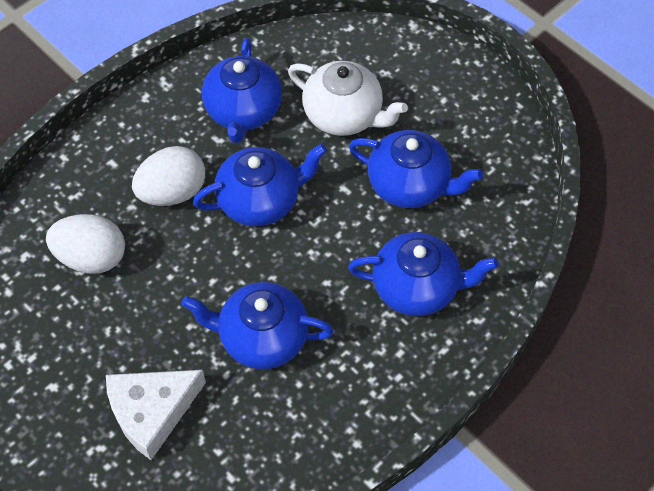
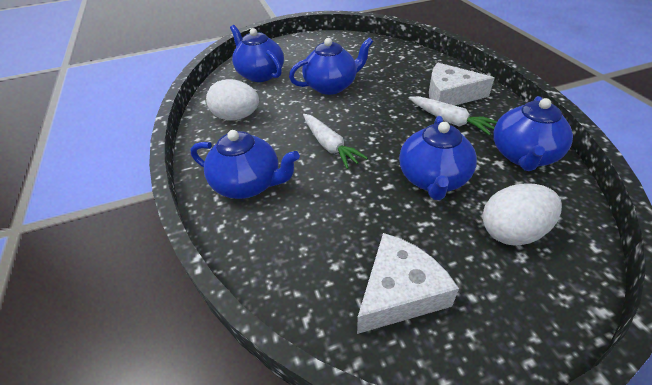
white carrot: 0 -> 2
white cheese: 1 -> 2
white teapot: 1 -> 0

